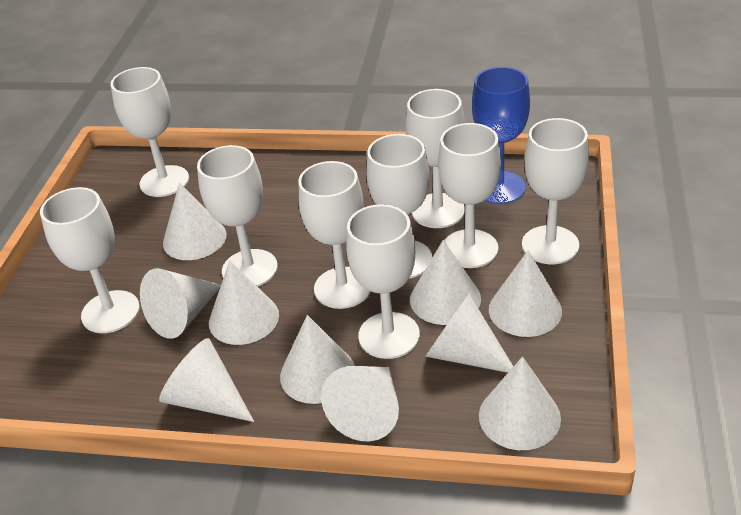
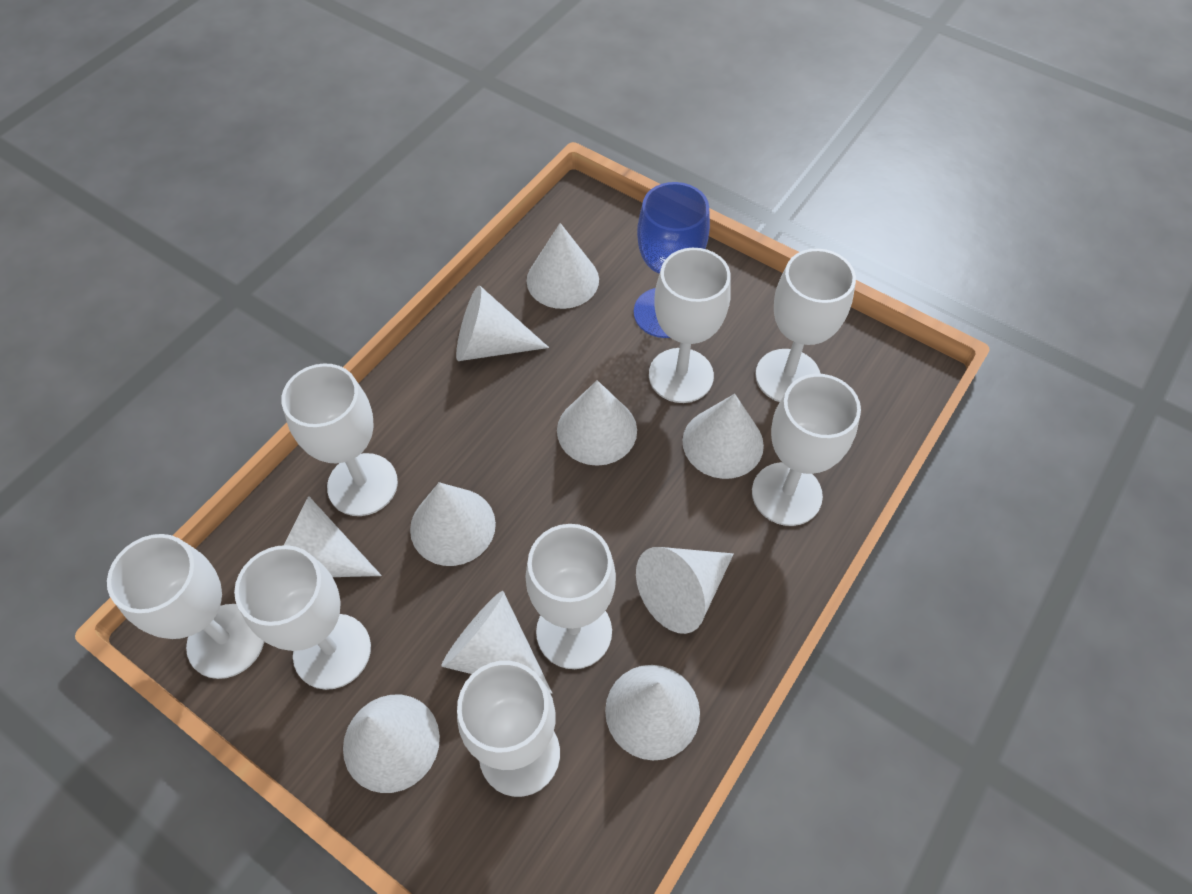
white goblet: 9 -> 8

